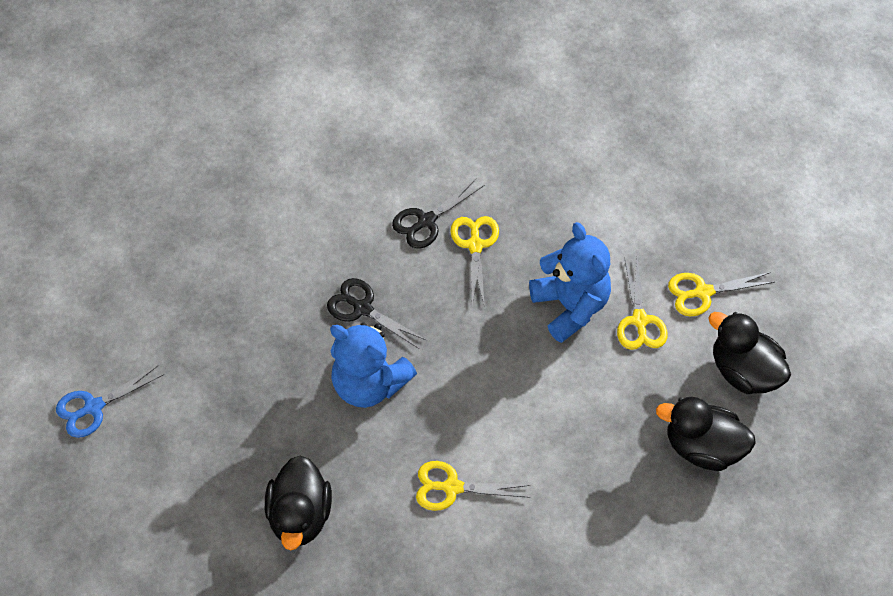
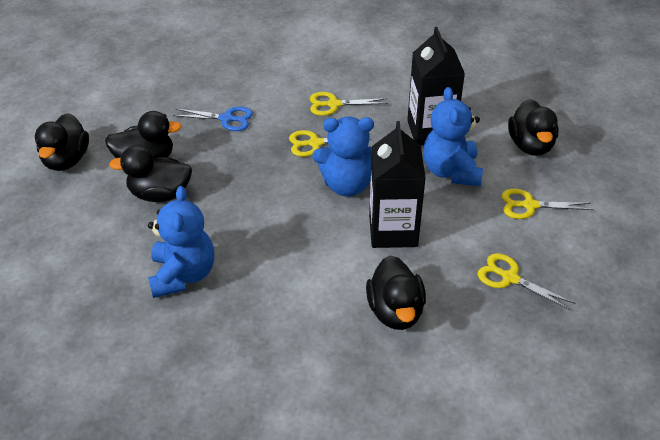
black carton: 0 -> 2
black duck: 3 -> 5
black scissors: 2 -> 0
blue teddy bear: 2 -> 3

